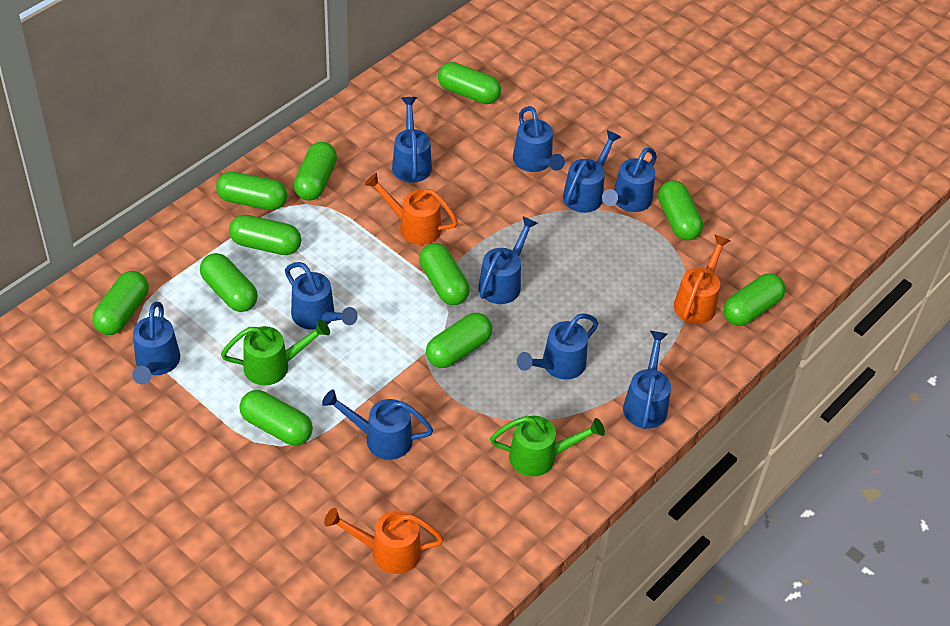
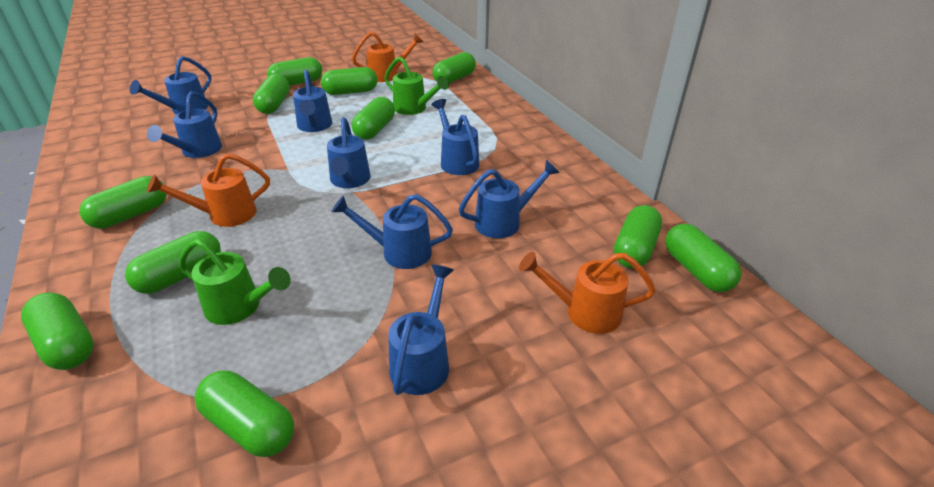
blue watering can: 10 -> 8

